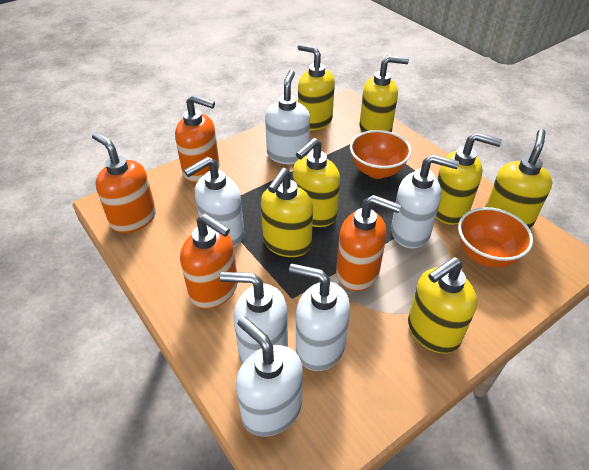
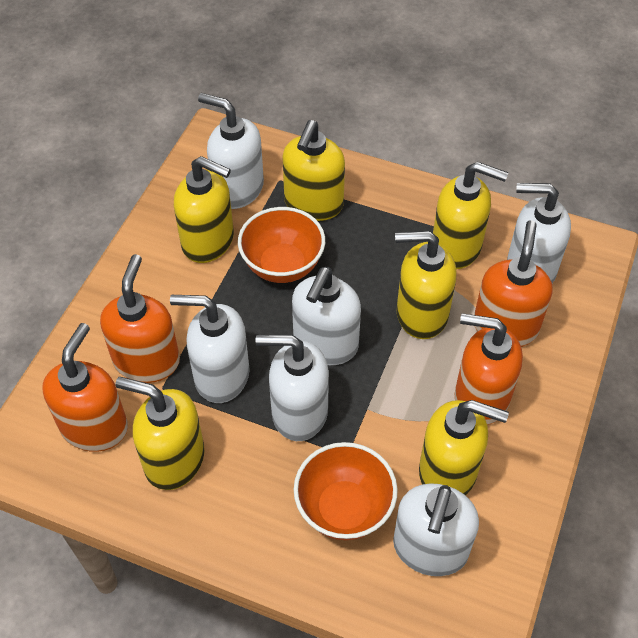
yellow soap dispenser: 7 -> 6

